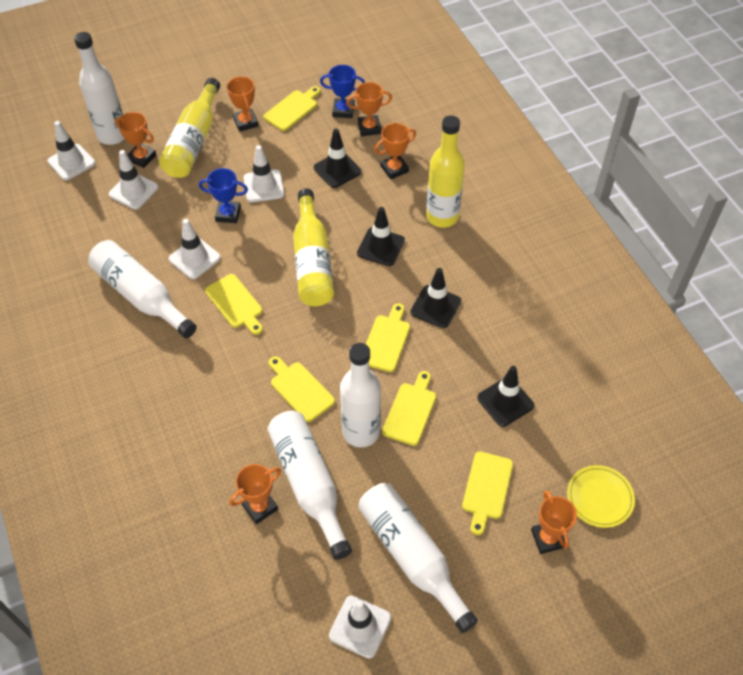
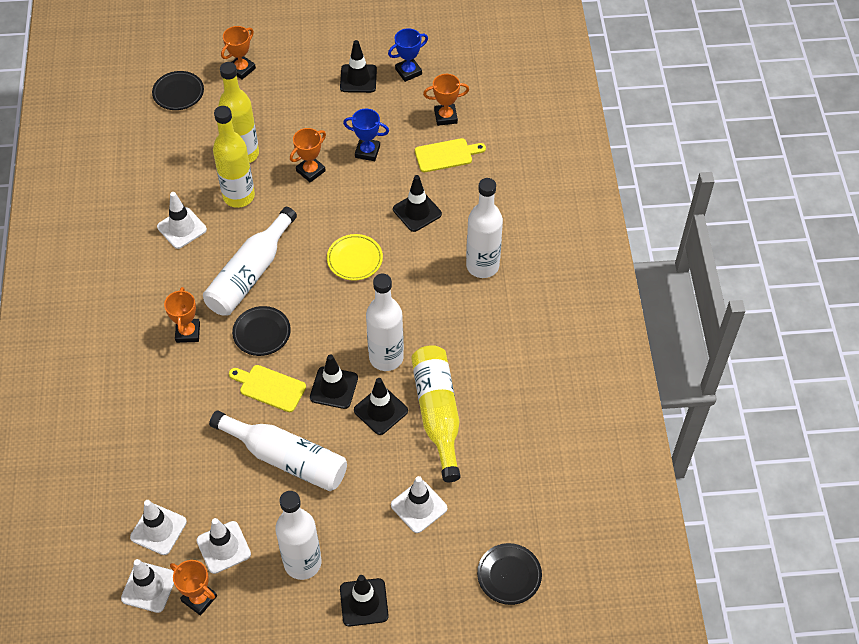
black plate: 0 -> 3
black traffic cone: 4 -> 5
orange trophy: 6 -> 5
yellow cutting board: 6 -> 2

